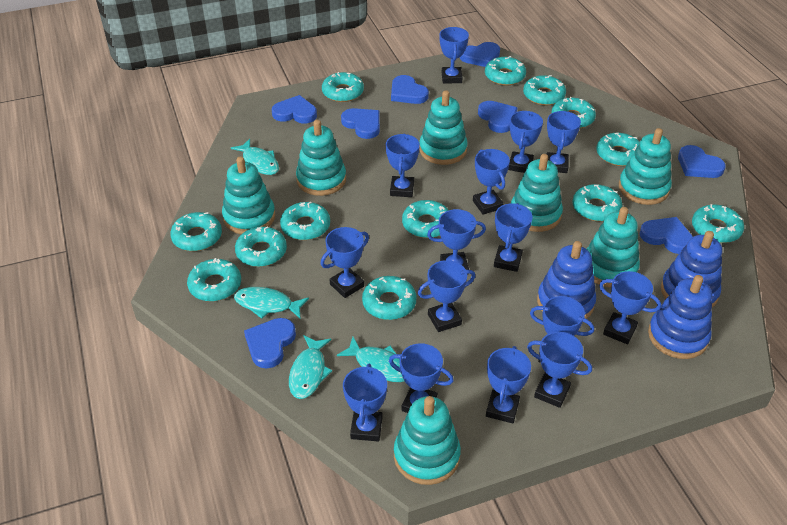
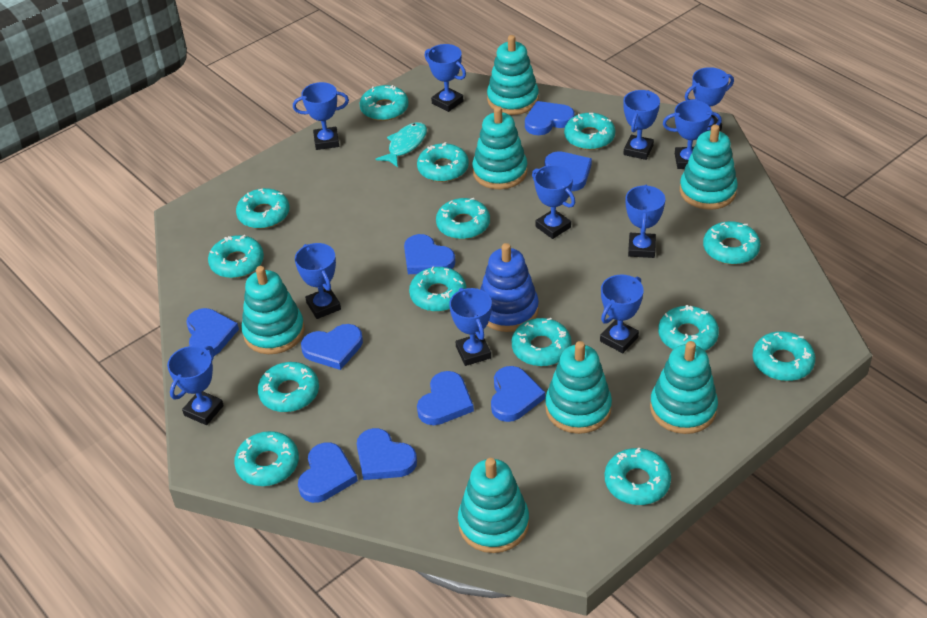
blue heart: 8 -> 9
blue stacking toy: 3 -> 1
blue trophy: 15 -> 11
turquoise donut: 13 -> 14
turquoise fish: 4 -> 1

